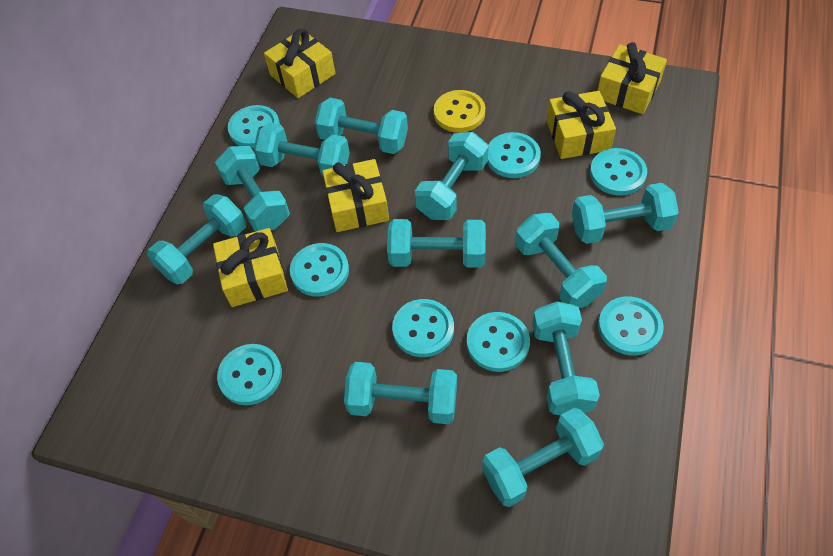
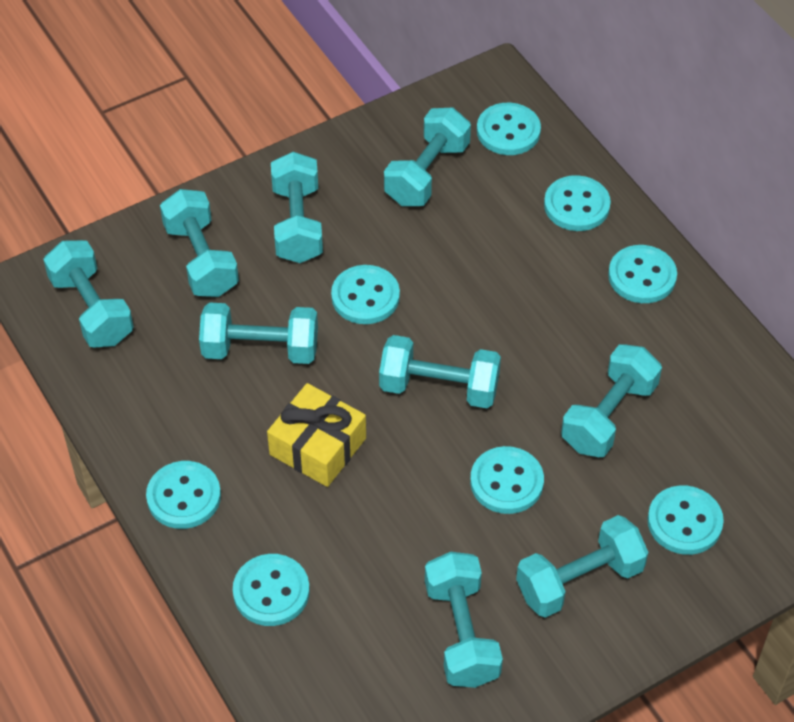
turquoise dumbbell: 11 -> 9
yellow button: 1 -> 0
yellow gift: 5 -> 1

